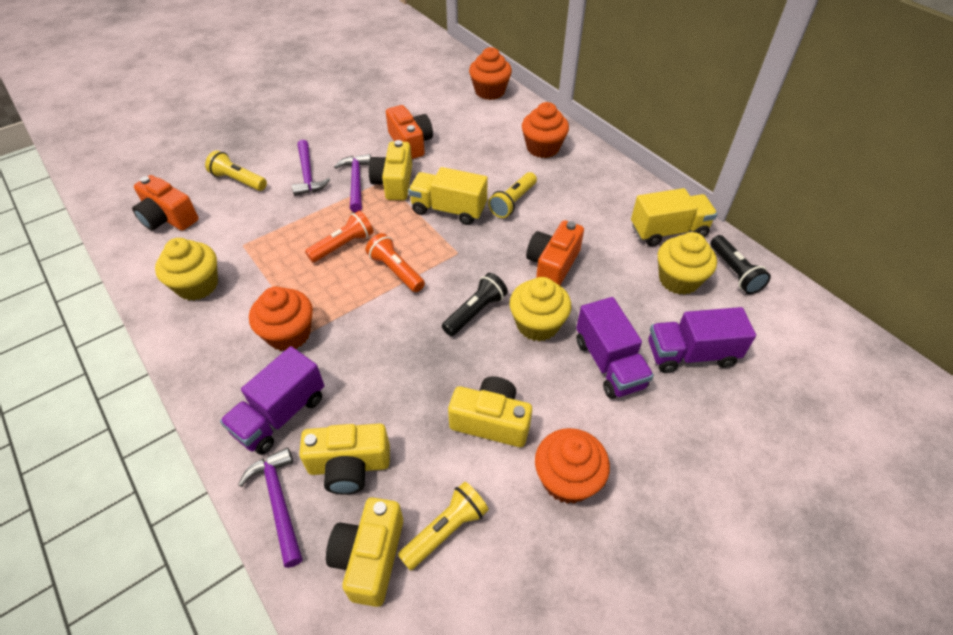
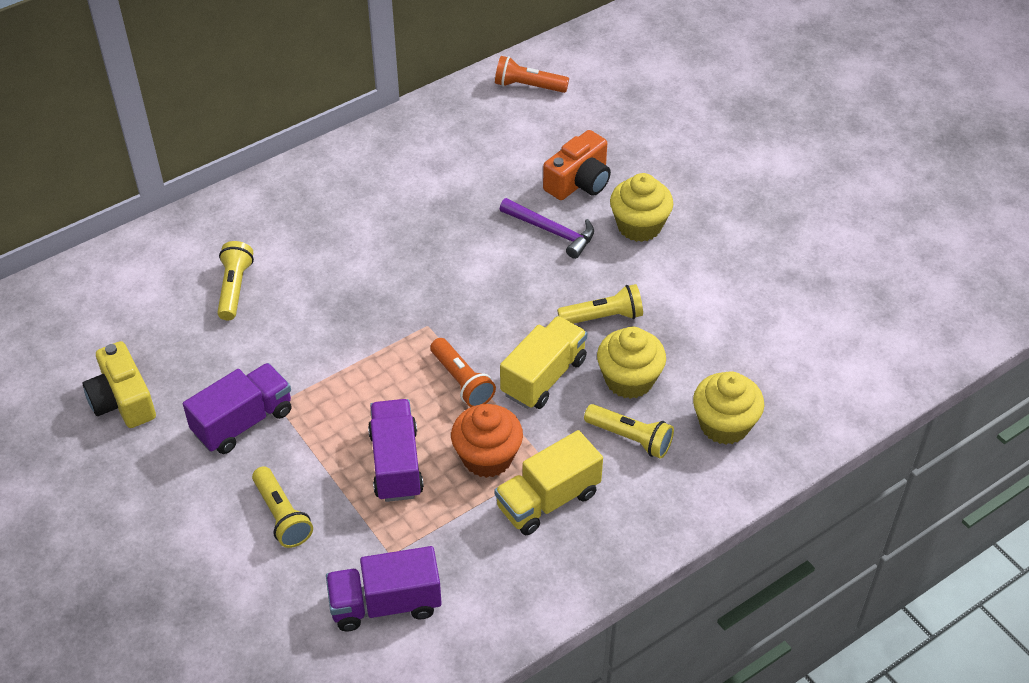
black flashlight: 2 -> 0
orange camera: 3 -> 1
orange cupcake: 4 -> 1
purple hammer: 3 -> 1
yellow camera: 4 -> 1
yellow flashlight: 3 -> 4

